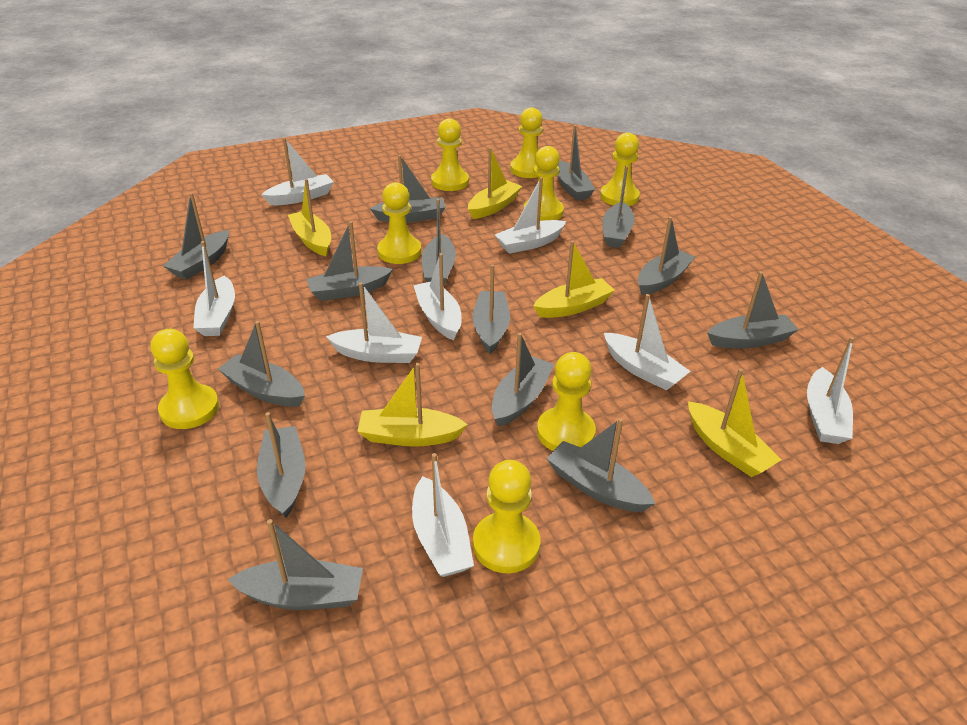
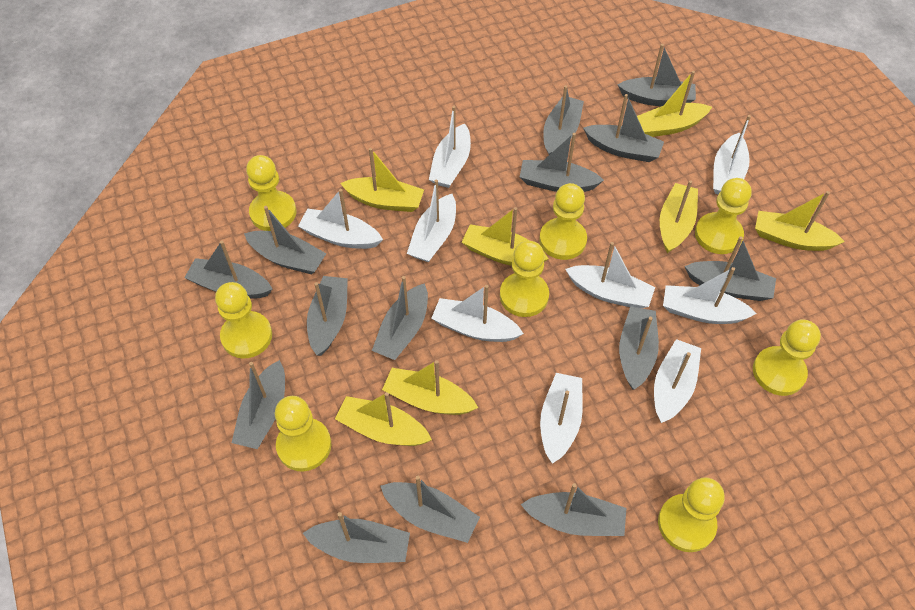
white boat: 8 -> 9
yellow boat: 5 -> 7

